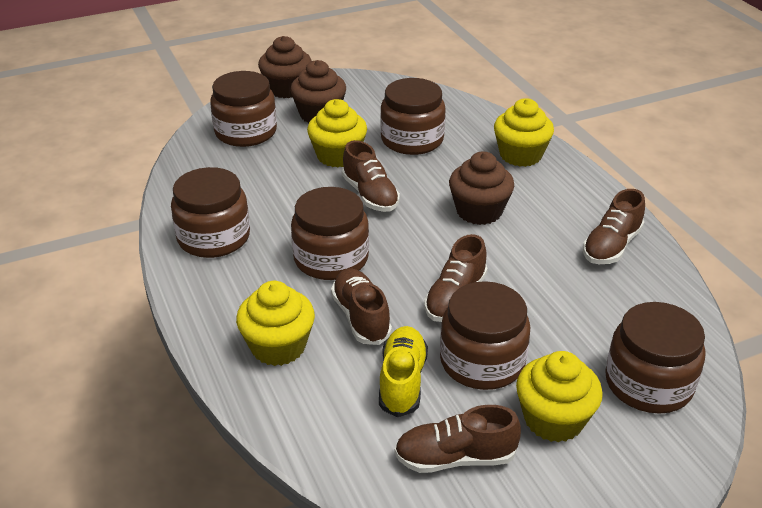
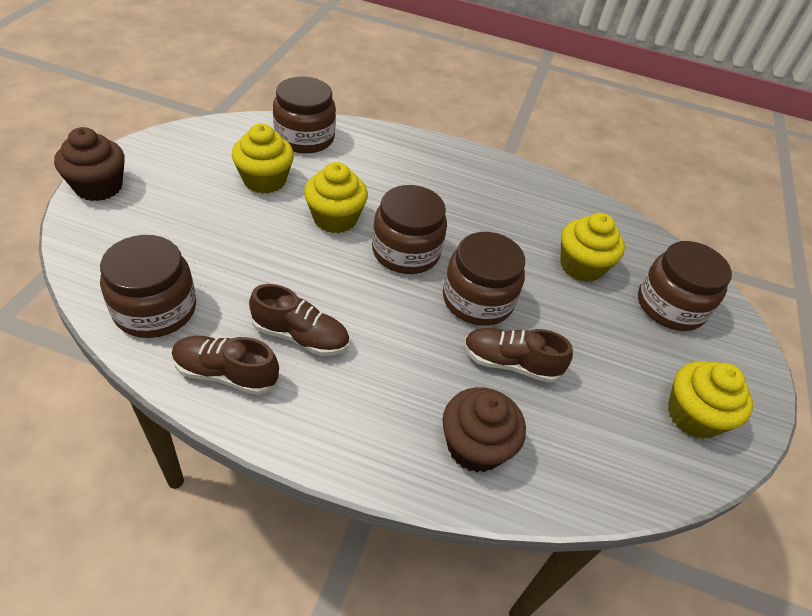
brown cupcake: 3 -> 2
brown jar: 6 -> 5
brown shoe: 5 -> 3
yellow shoe: 1 -> 0

